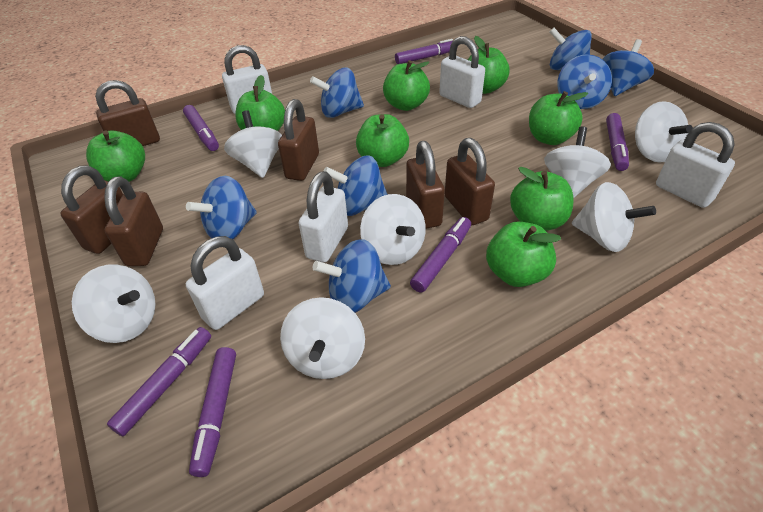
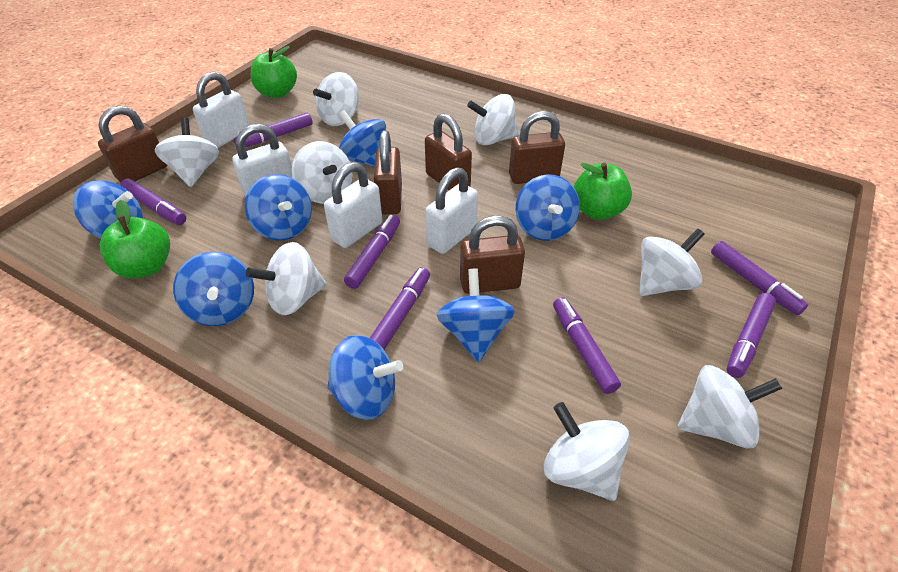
brown padlock: 6 -> 5
green apple: 8 -> 3
purple marker: 6 -> 7
white padlock: 5 -> 4
white spinning top: 7 -> 8

